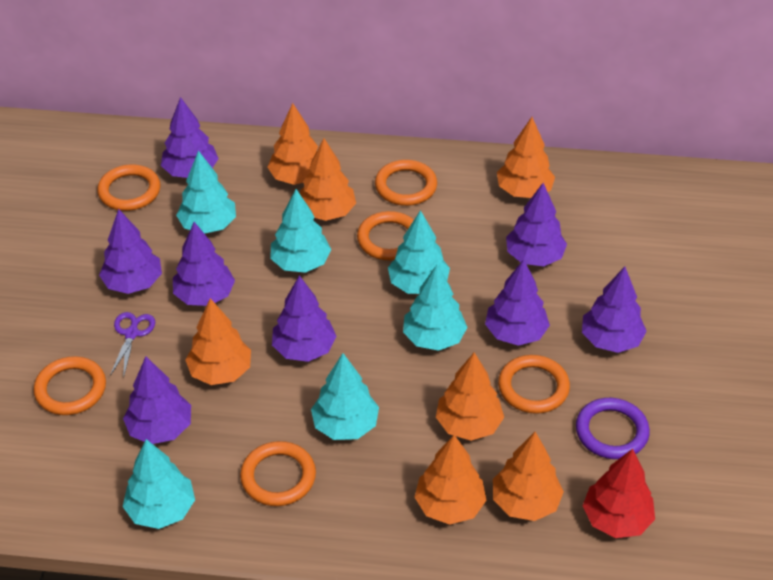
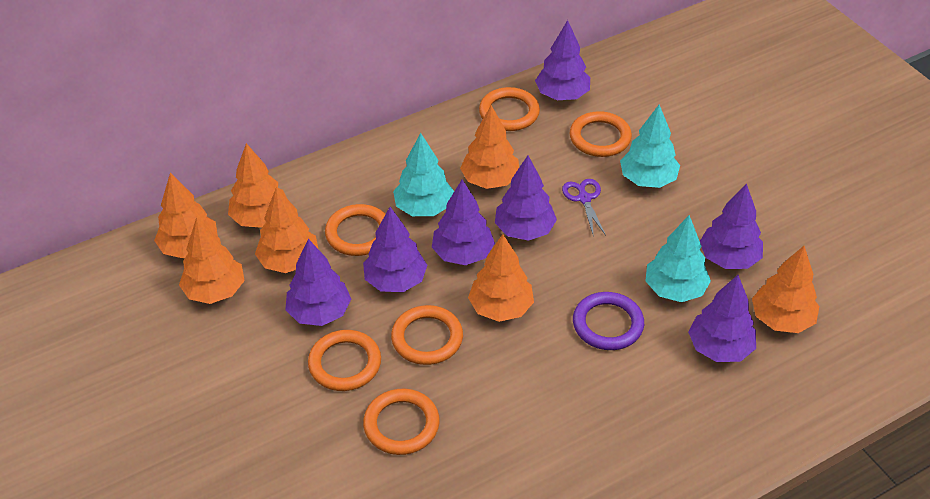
purple tree: 8 -> 7
red tree: 1 -> 0
turquoise tree: 6 -> 3

